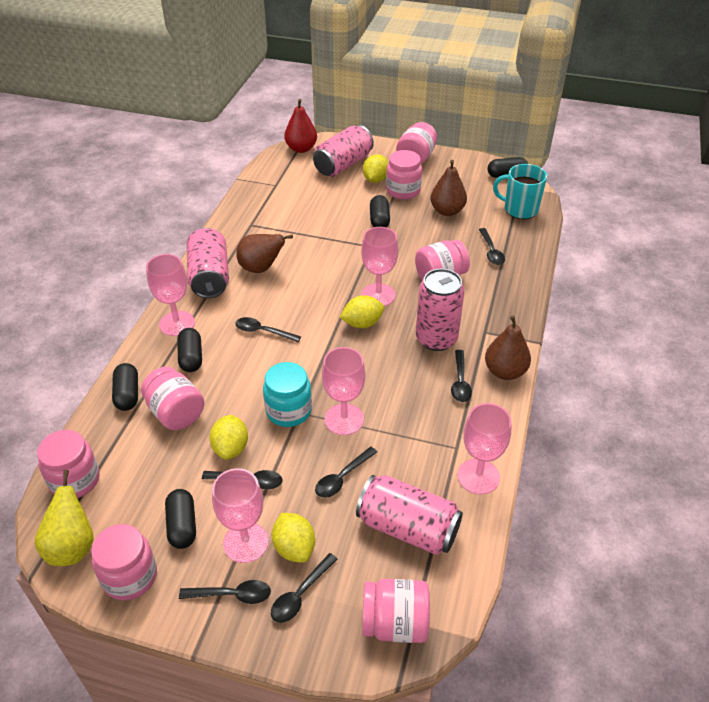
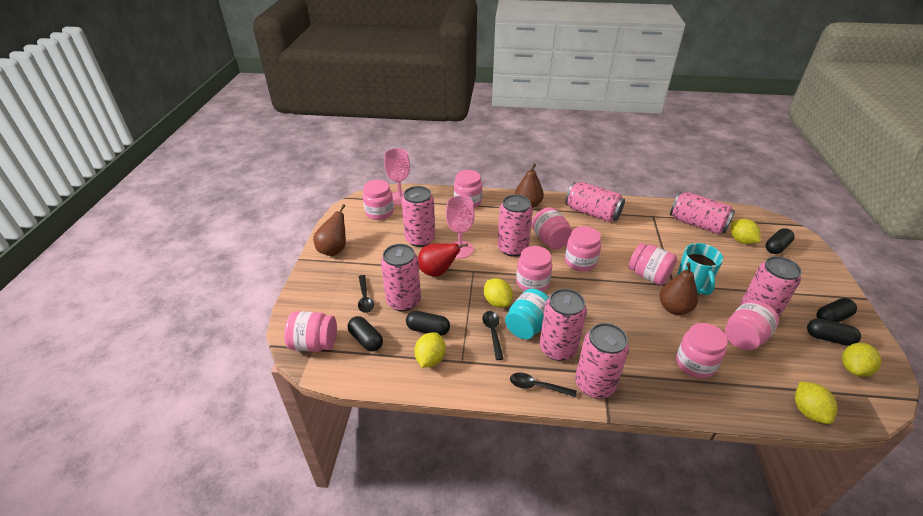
black spoon: 7 -> 3
pink can: 4 -> 8
pink goblet: 5 -> 2
pink jar: 7 -> 9
yellow lemon: 4 -> 5
yellow pear: 1 -> 0

